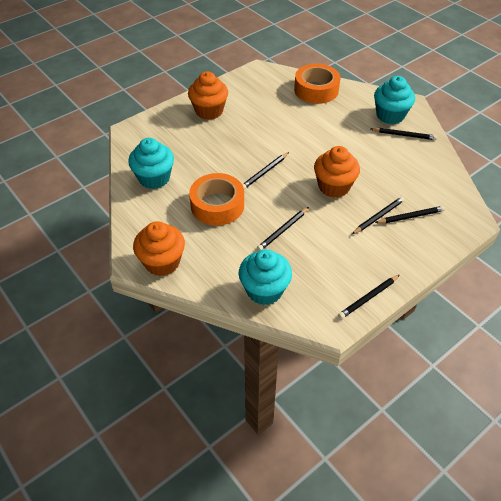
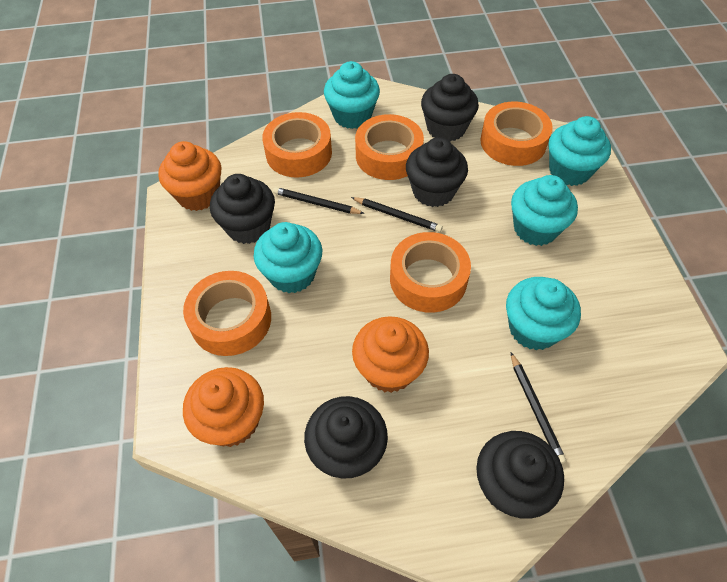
black cupcake: 0 -> 5
black pencil: 6 -> 3
orange tape: 2 -> 5
turquoise cupcake: 3 -> 5

